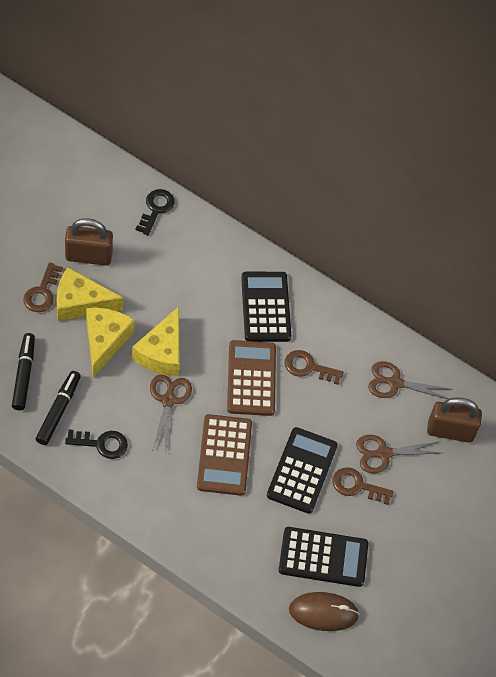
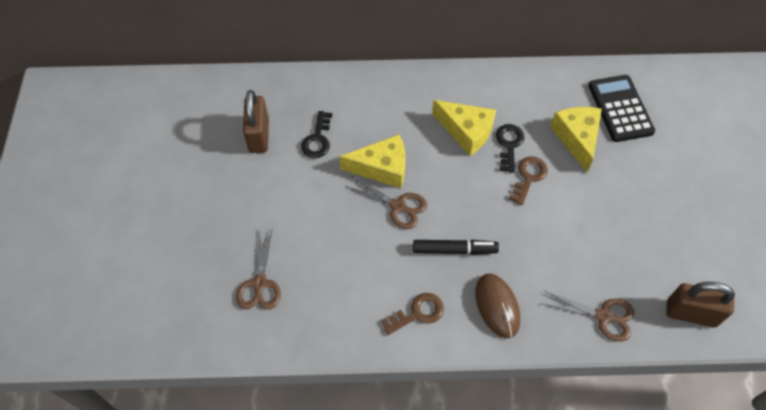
black calculator: 3 -> 1
black marker: 2 -> 1
brown calculator: 2 -> 0
brown key: 3 -> 2

